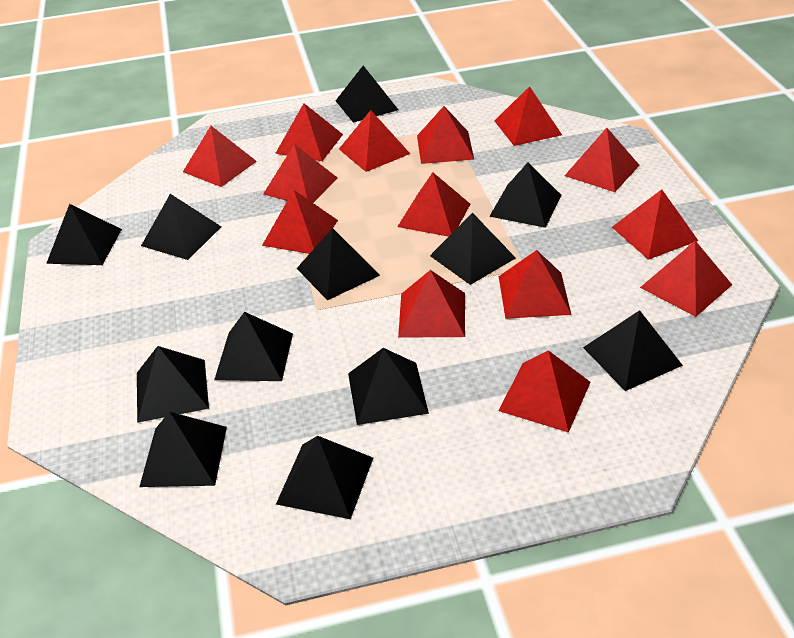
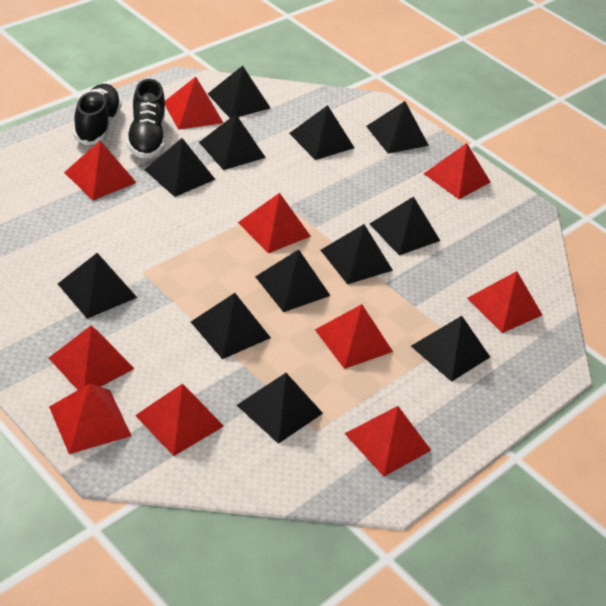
black shoe: 0 -> 2
red pyramid: 14 -> 10

